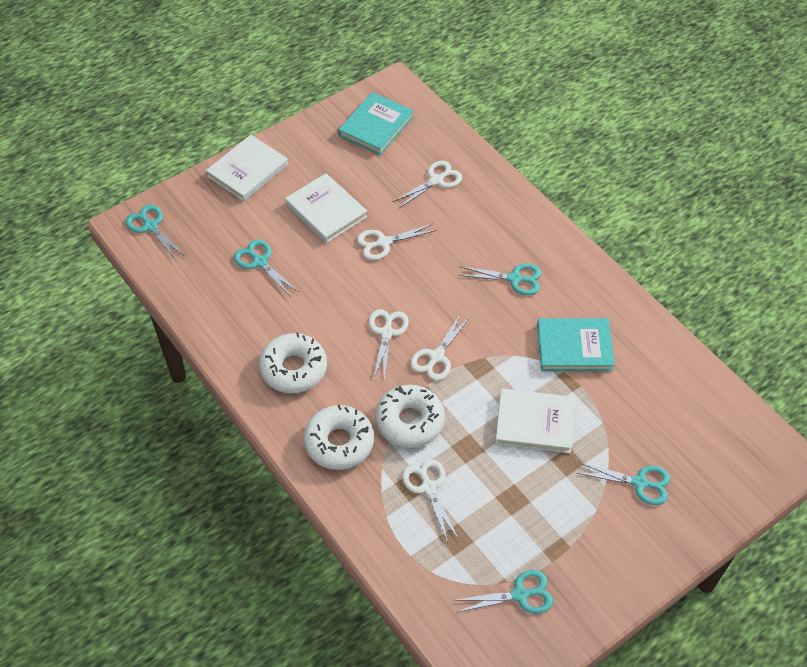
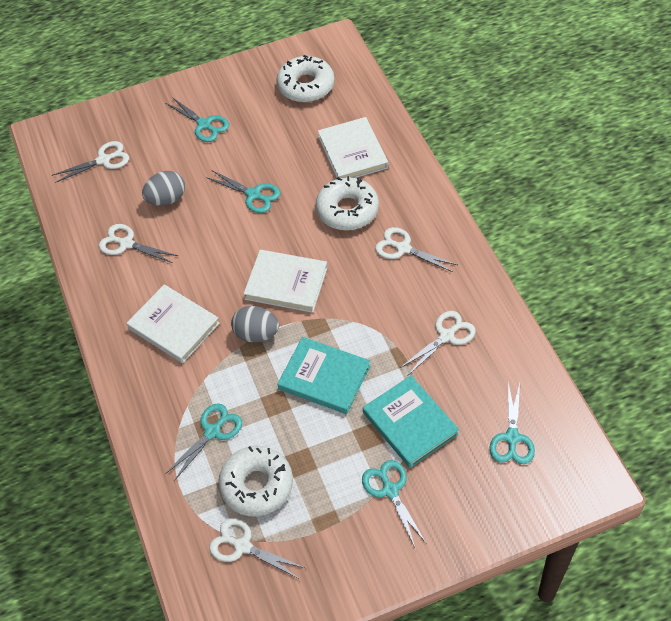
grey egg: 0 -> 2

